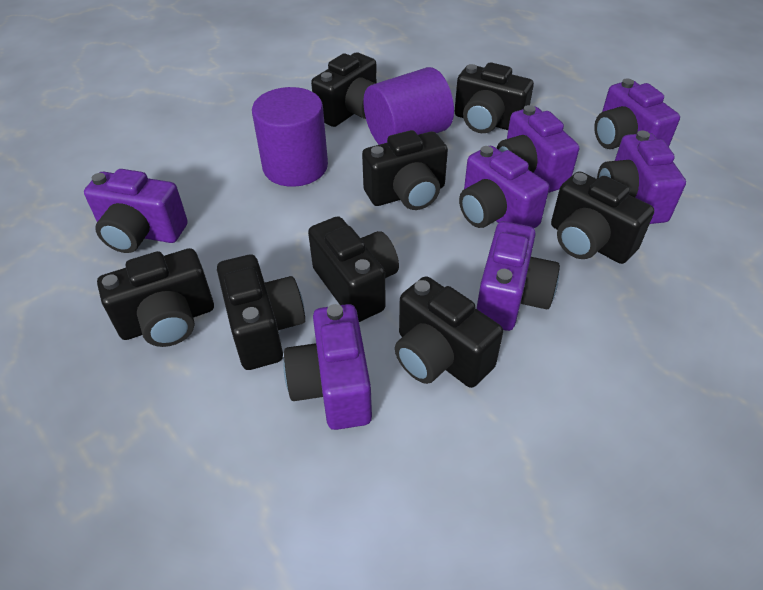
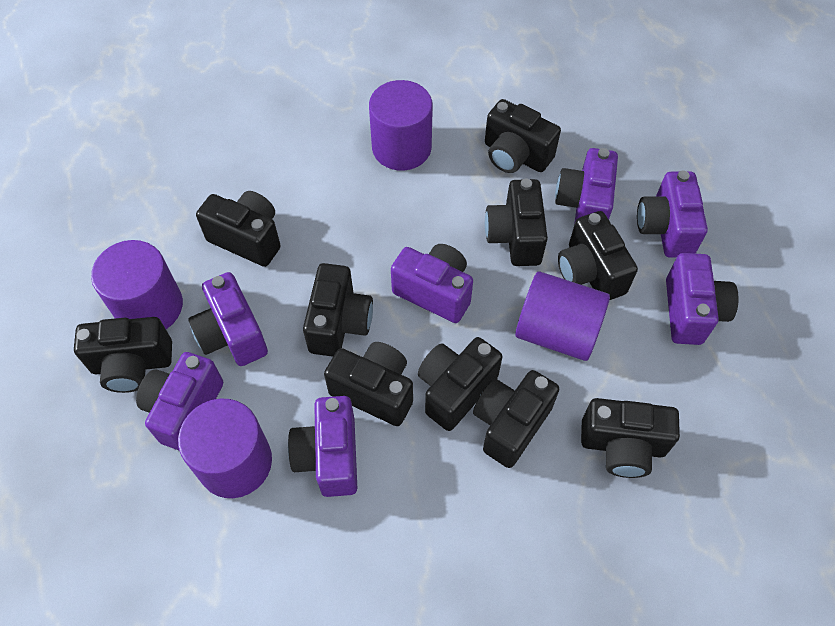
black camera: 8 -> 10
purple cylinder: 2 -> 4

